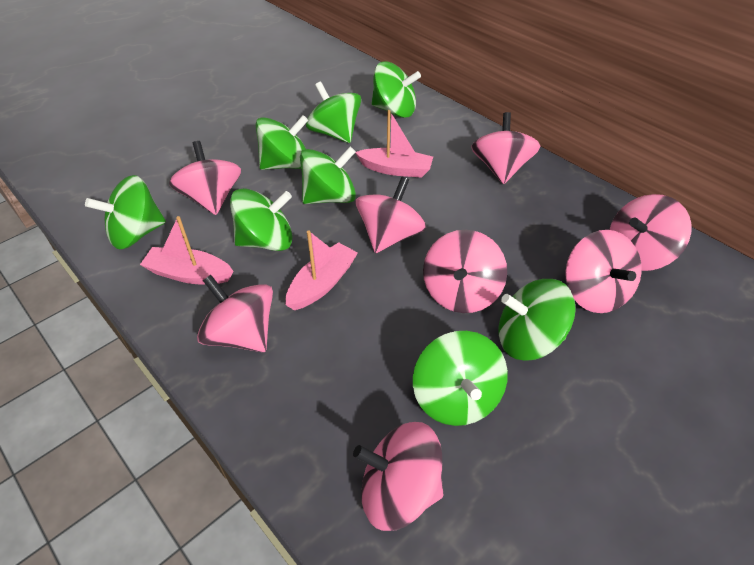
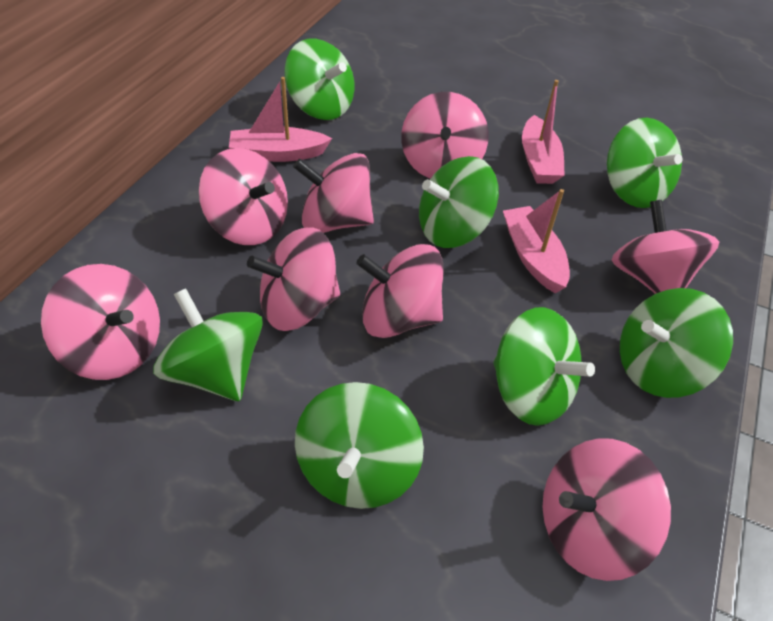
green spinning top: 8 -> 7

